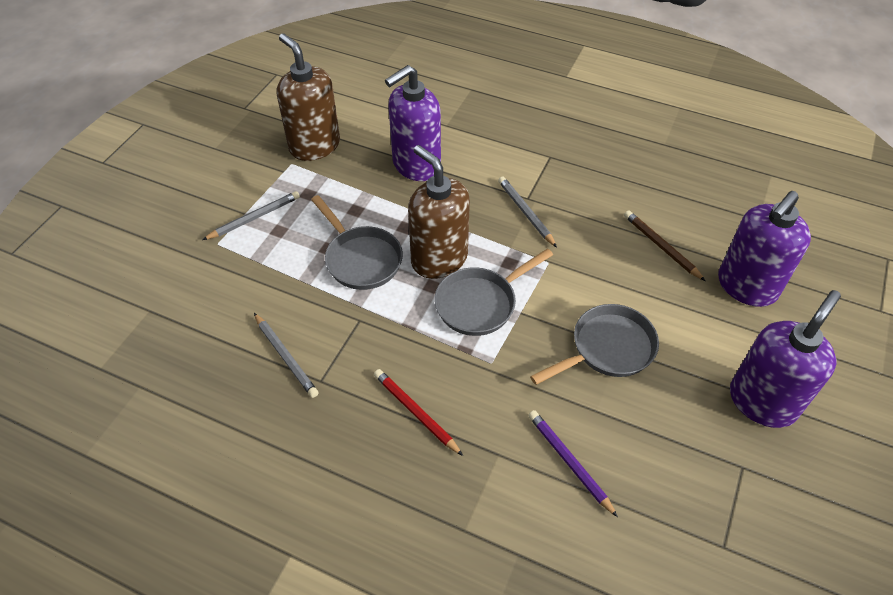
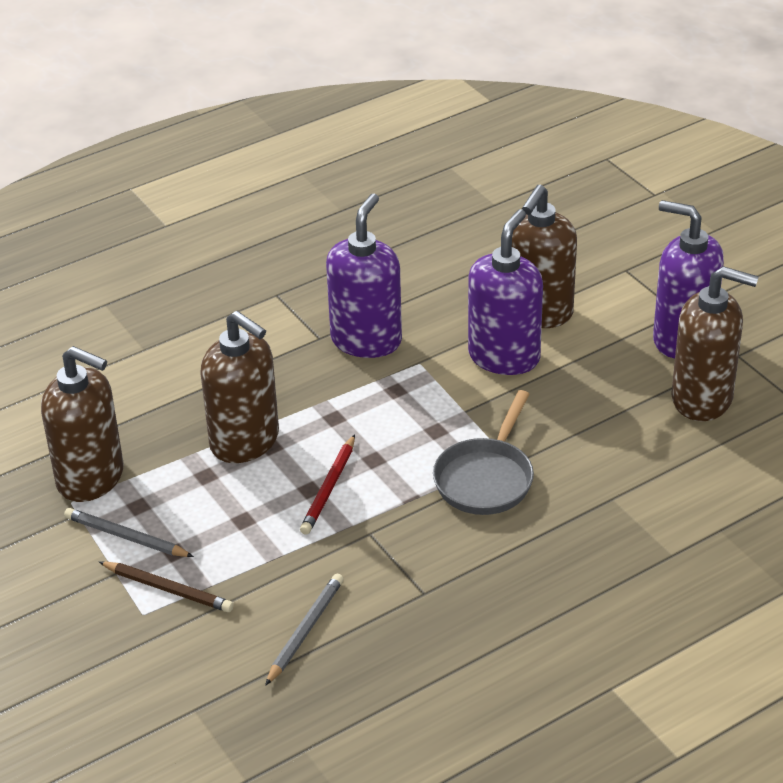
brown soap dispenser: 2 -> 4
grey pan: 3 -> 1
grey pencil: 3 -> 2
purple pencil: 1 -> 0

